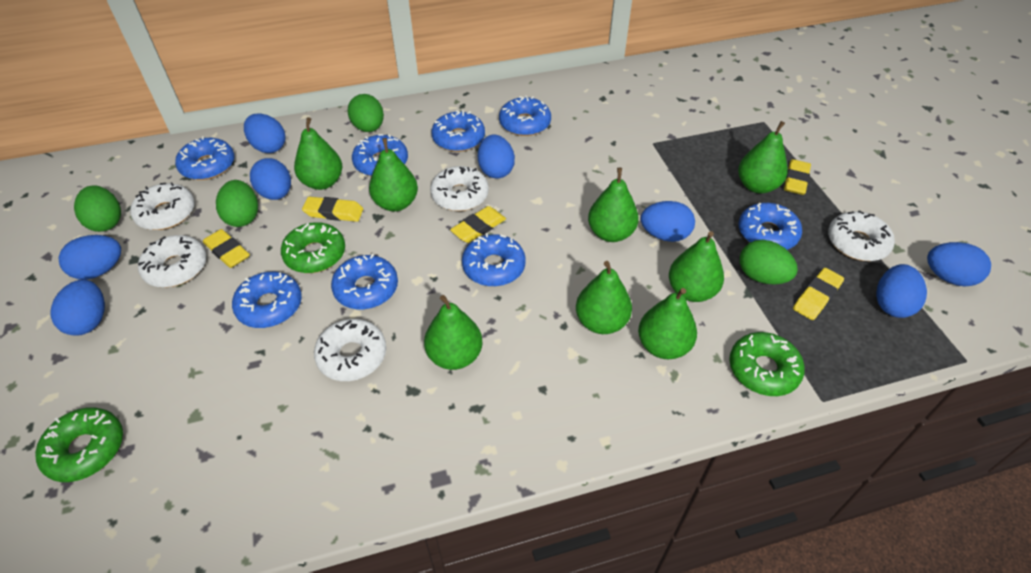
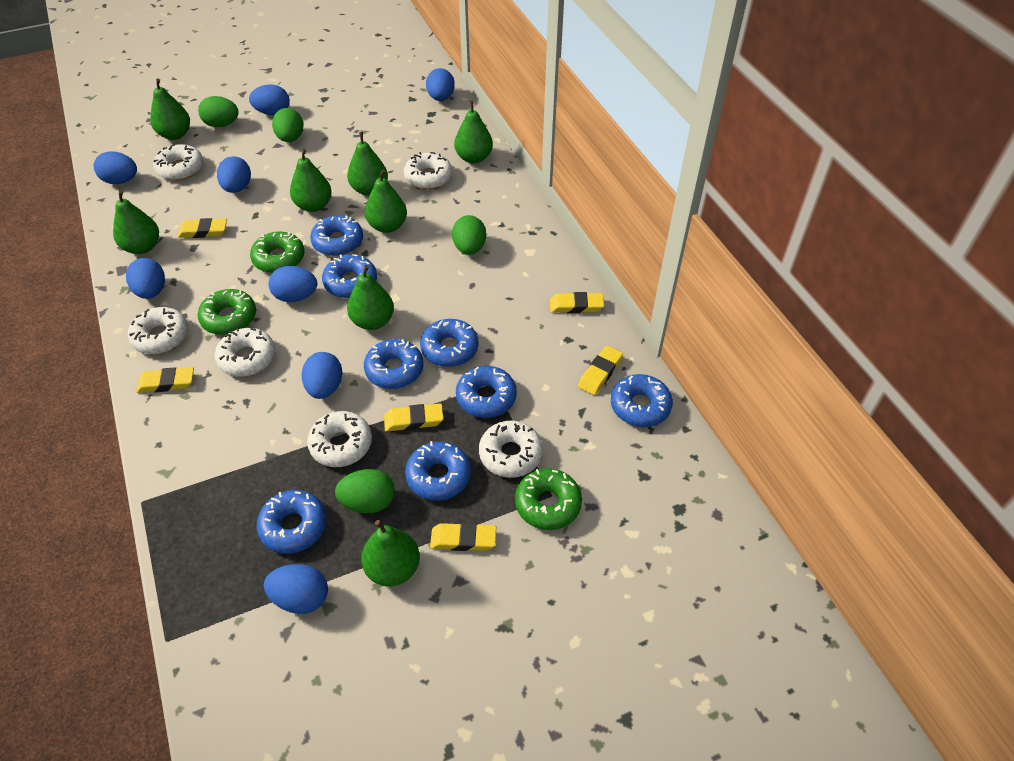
white donut: 5 -> 6
yellow eraser: 5 -> 6

